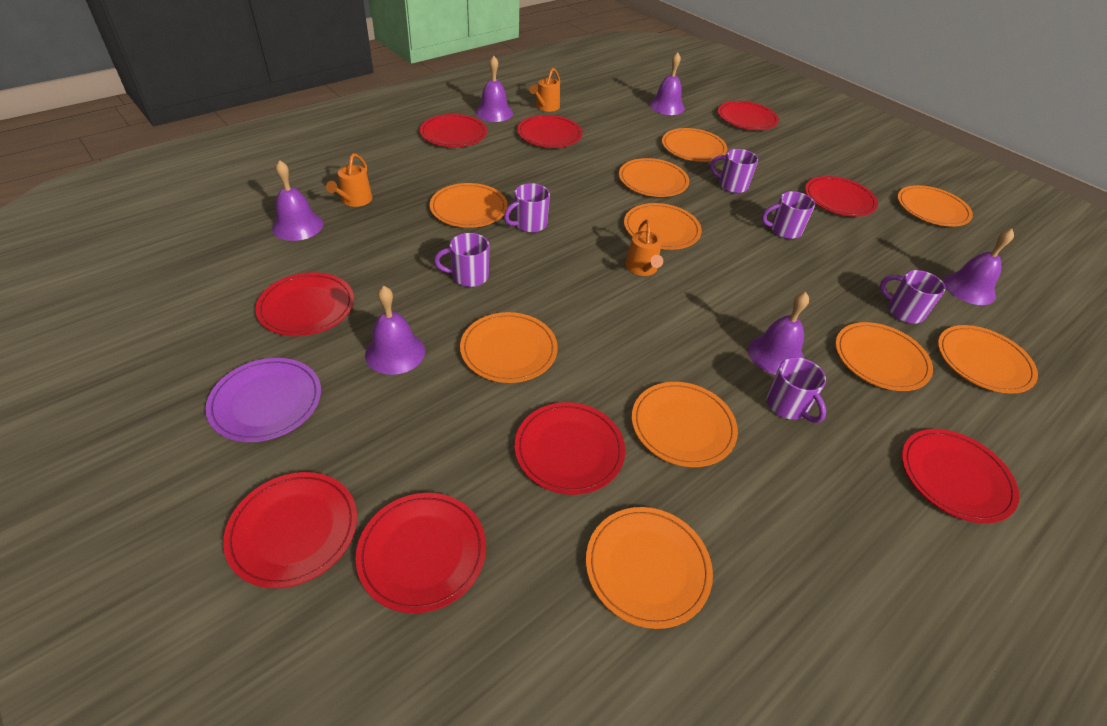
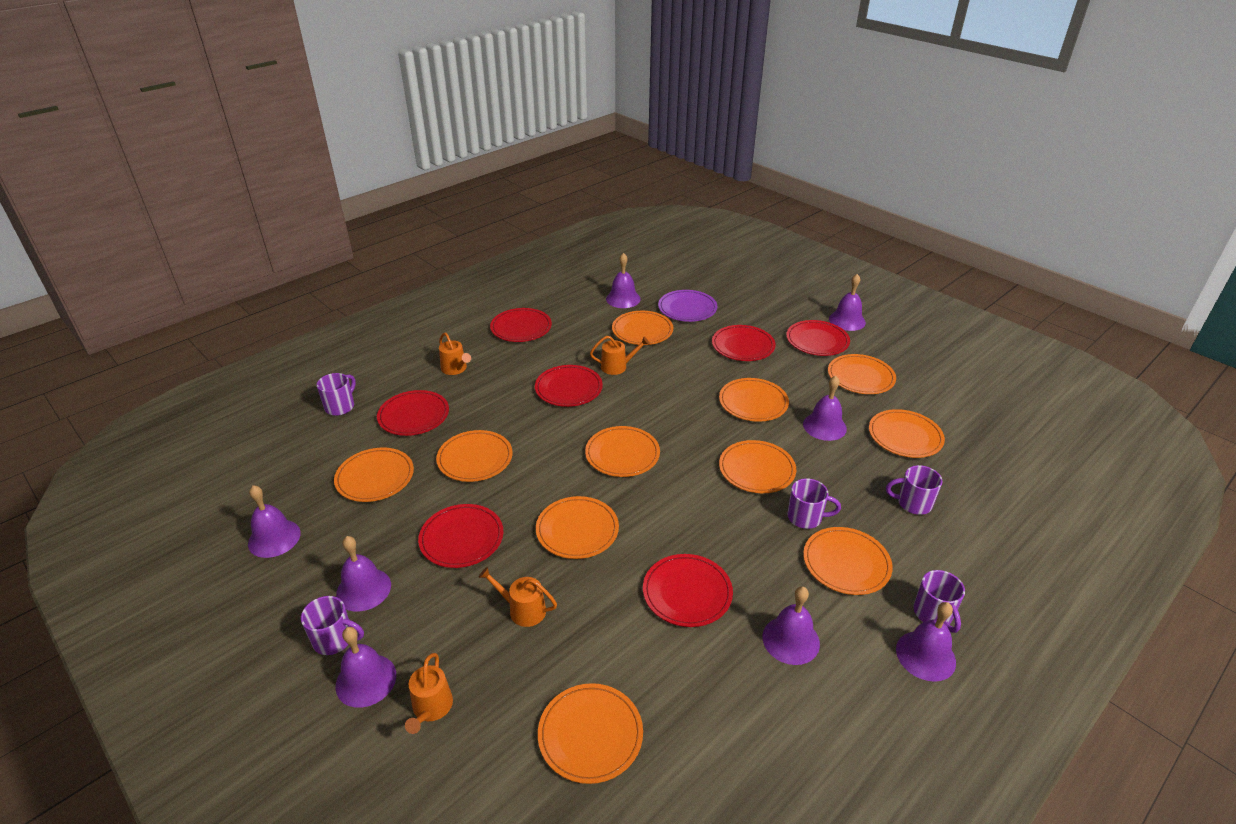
orange plate: 10 -> 11
orange watering can: 3 -> 4
purple bell: 6 -> 8
purple mug: 6 -> 5
red plate: 9 -> 7

